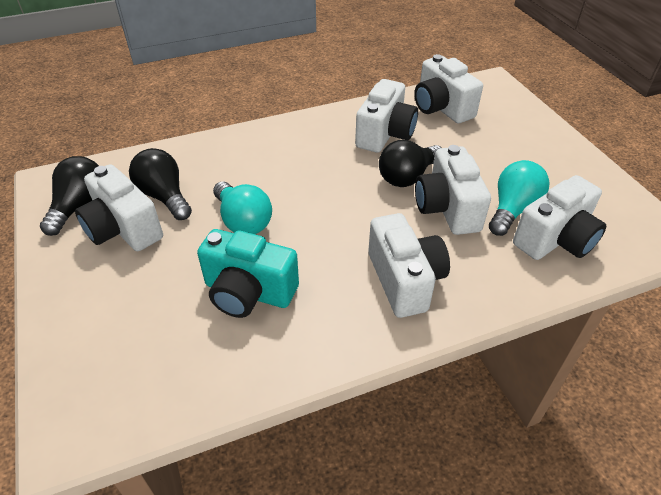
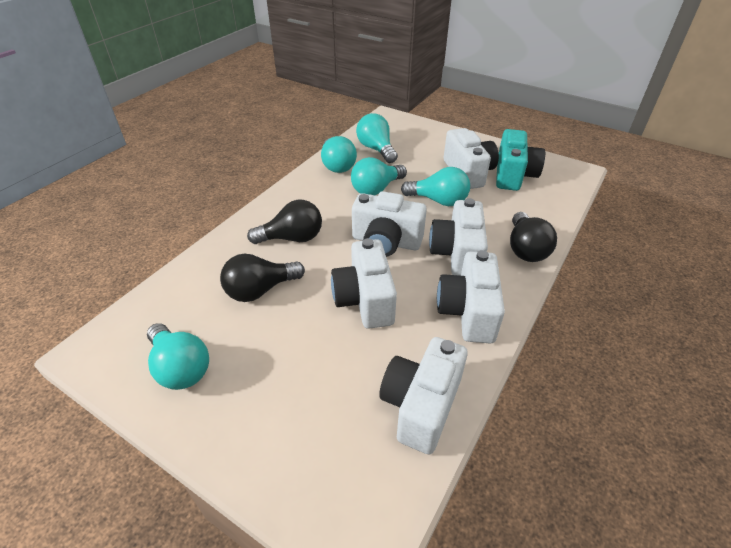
turquoise light bulb: 2 -> 5

